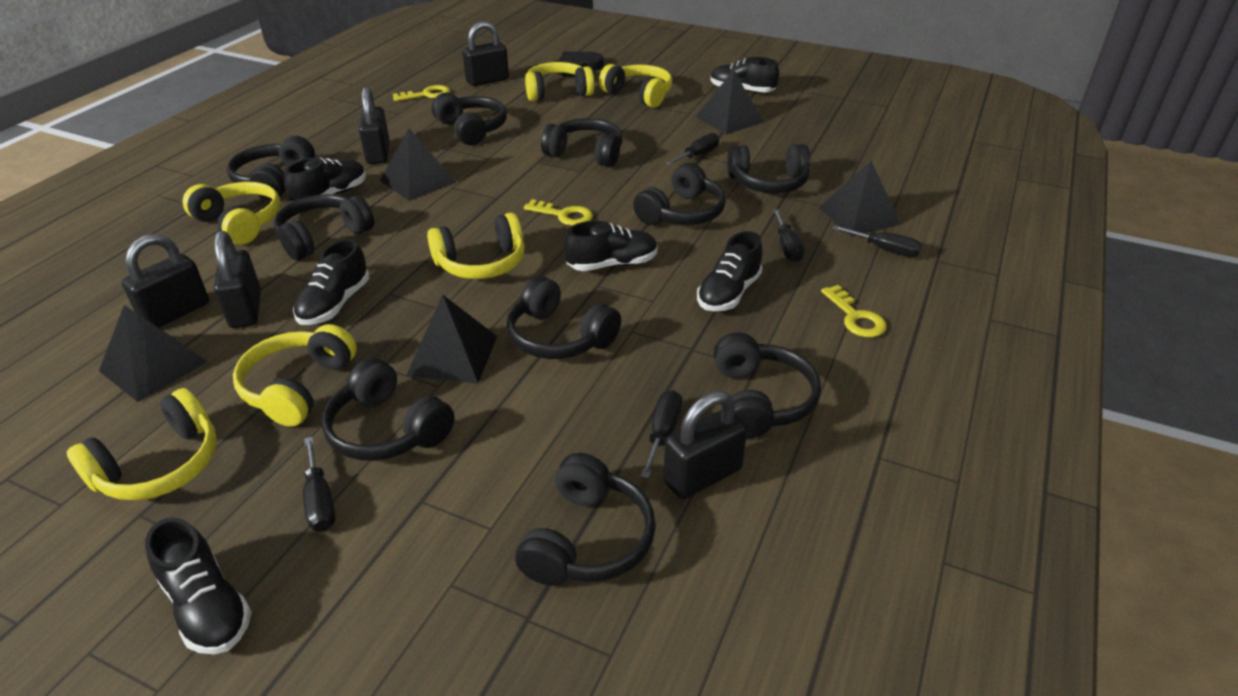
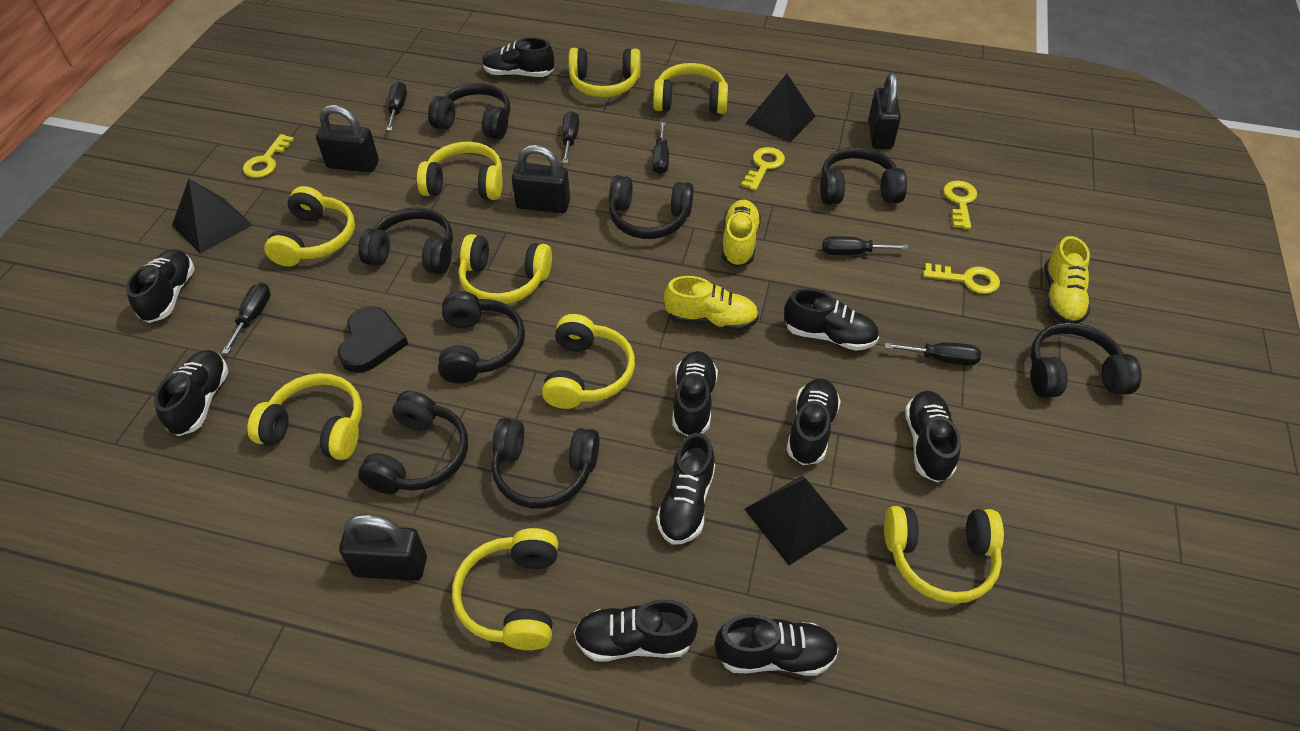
black headphones: 10 -> 8
black padlock: 5 -> 4
black pyramid: 5 -> 3
black screwdriver: 5 -> 6
black shoe: 6 -> 10
yellow headphones: 6 -> 9
yellow key: 3 -> 4
yellow shoe: 0 -> 3

